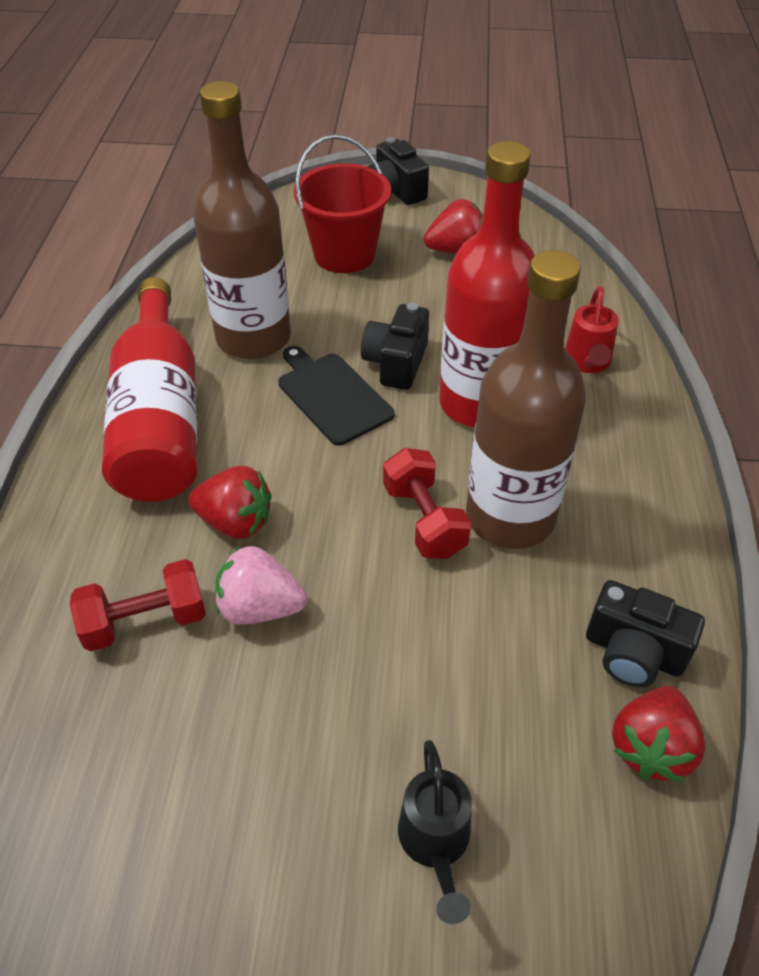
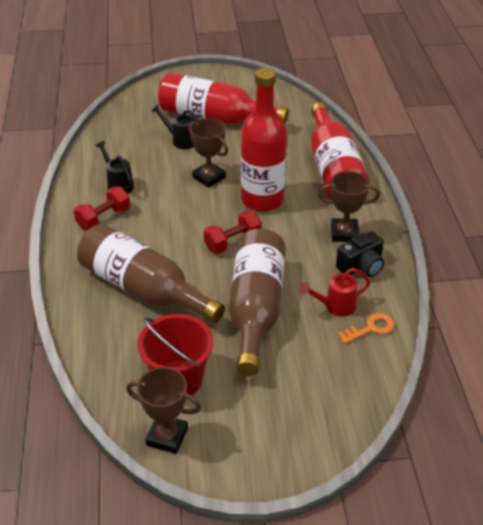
black camera: 3 -> 1
black cutting board: 1 -> 0
black watering can: 1 -> 2
brown trophy: 0 -> 3
orange key: 0 -> 1
pink strawberry: 1 -> 0
red bottle: 2 -> 3
red strawberry: 3 -> 0

